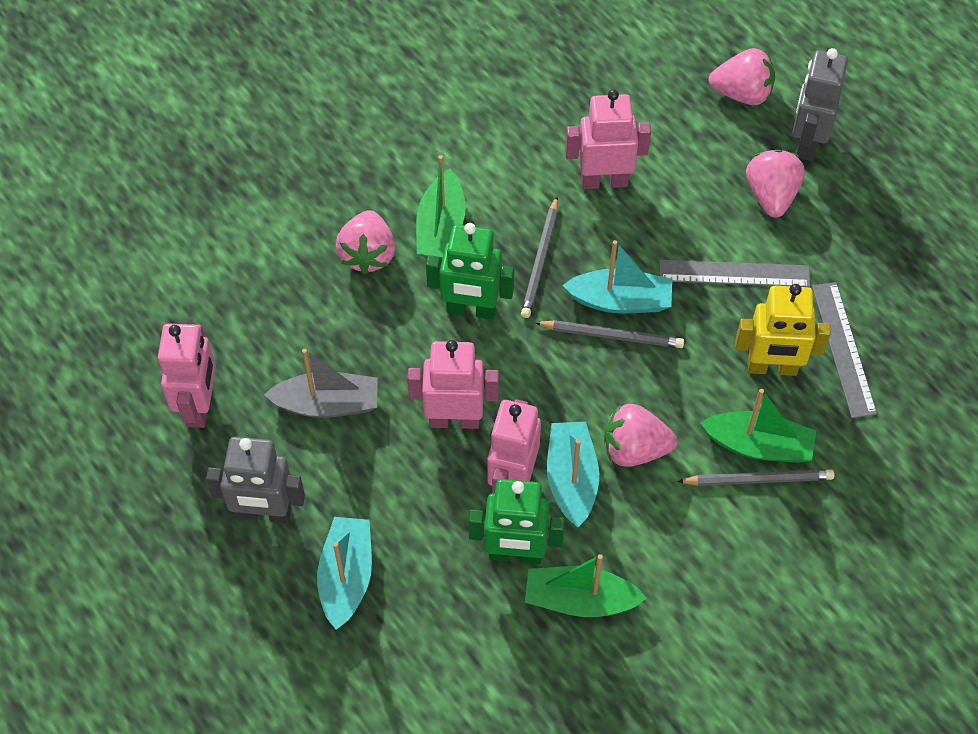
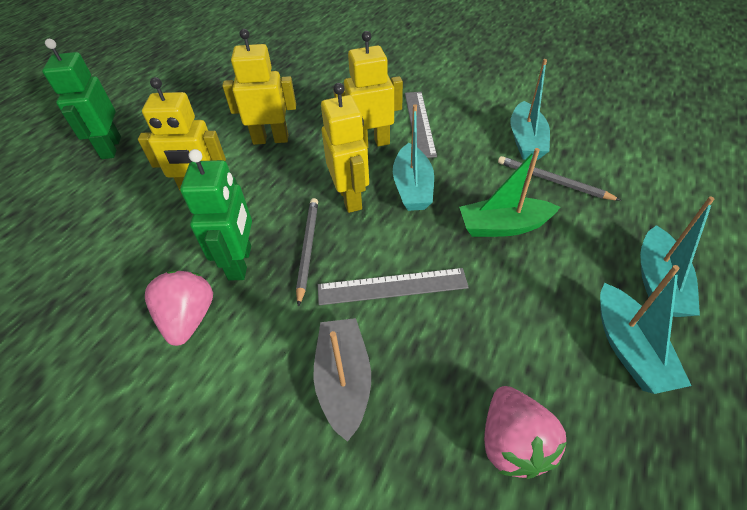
green boat: 3 -> 1
grey pencil: 3 -> 2
grey robot: 2 -> 0
pink robot: 4 -> 0
pink strawberry: 4 -> 2
turquoise boat: 3 -> 4
yellow robot: 1 -> 4

